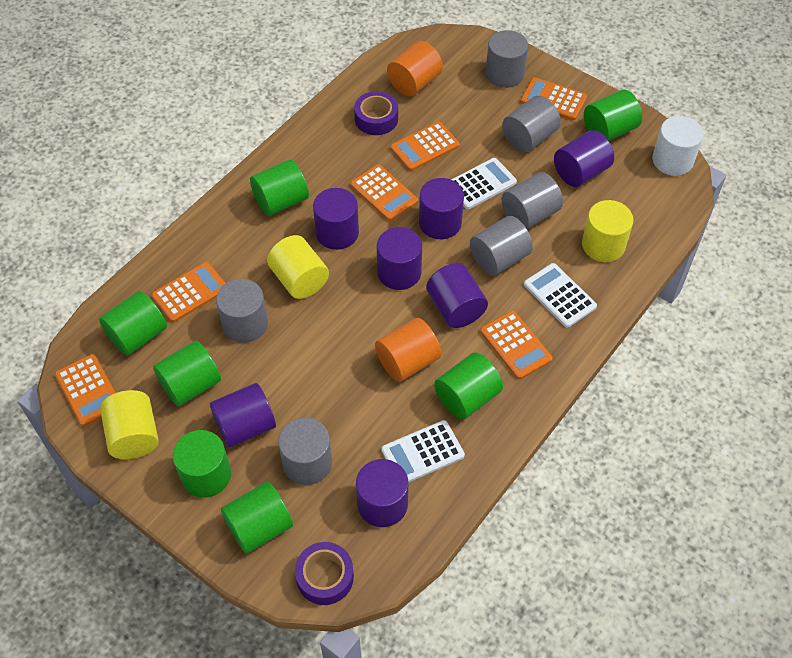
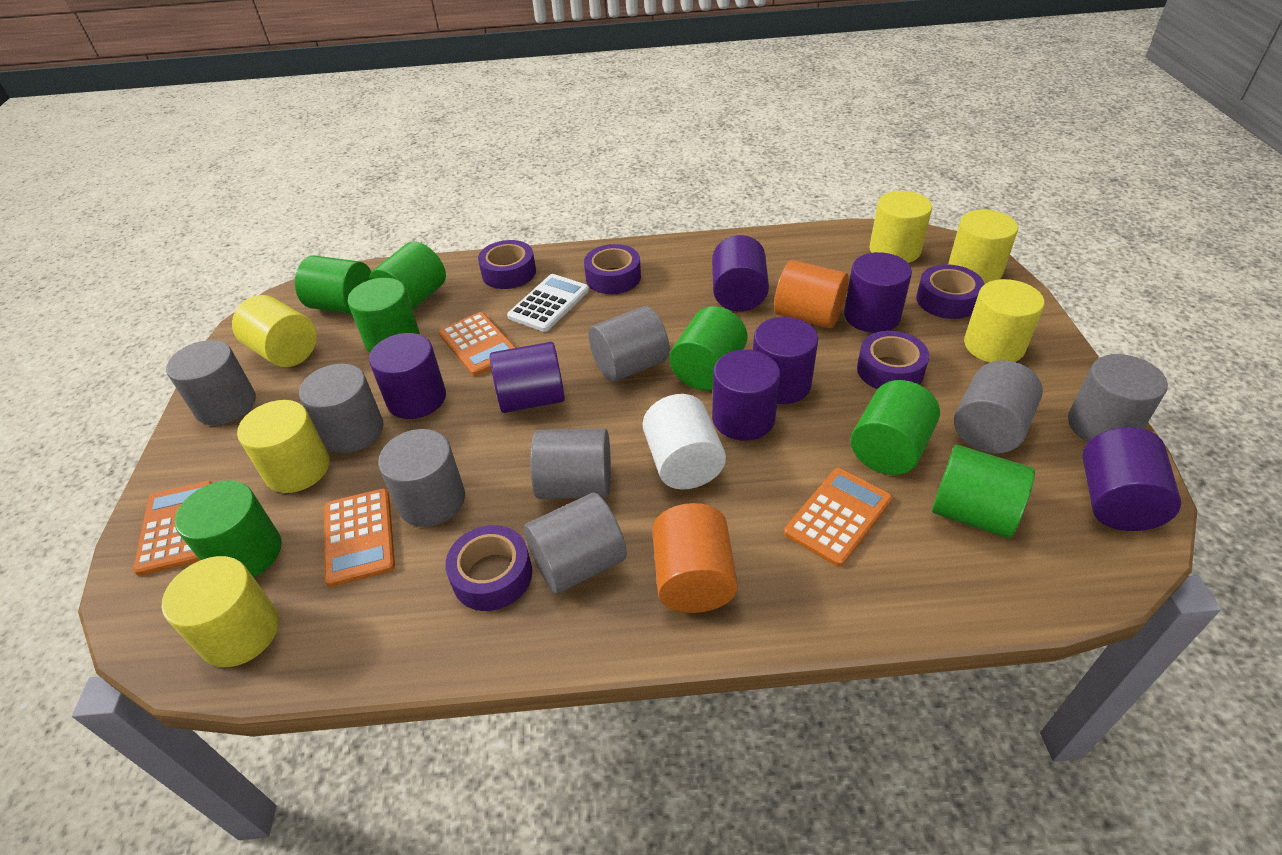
grey cylinder: 6 -> 8
orange calculator: 6 -> 4
purple tape: 2 -> 5
white calculator: 3 -> 1
yellow cylinder: 3 -> 6

